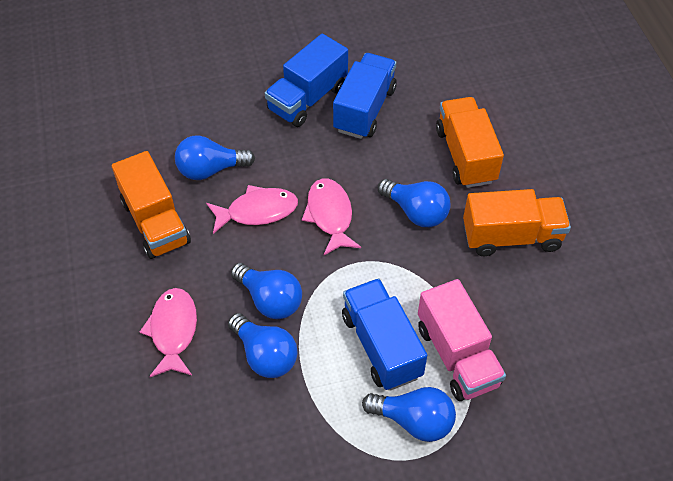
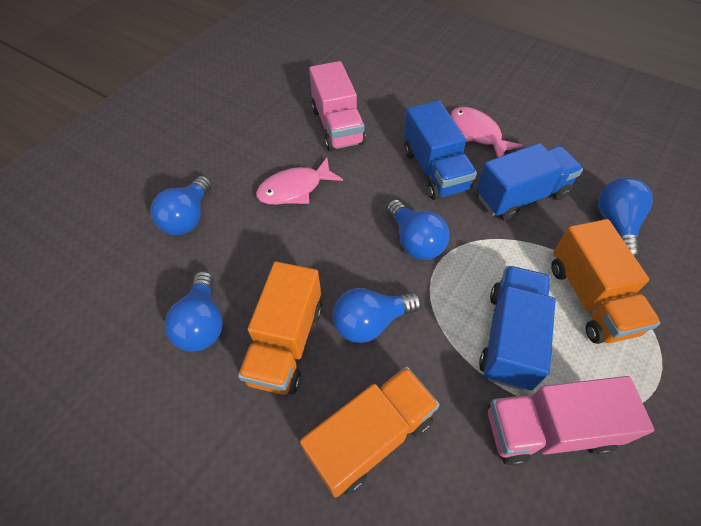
pink fish: 3 -> 2
pink truck: 1 -> 2

